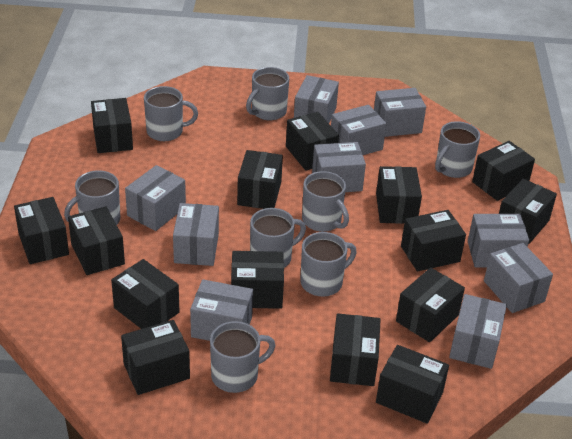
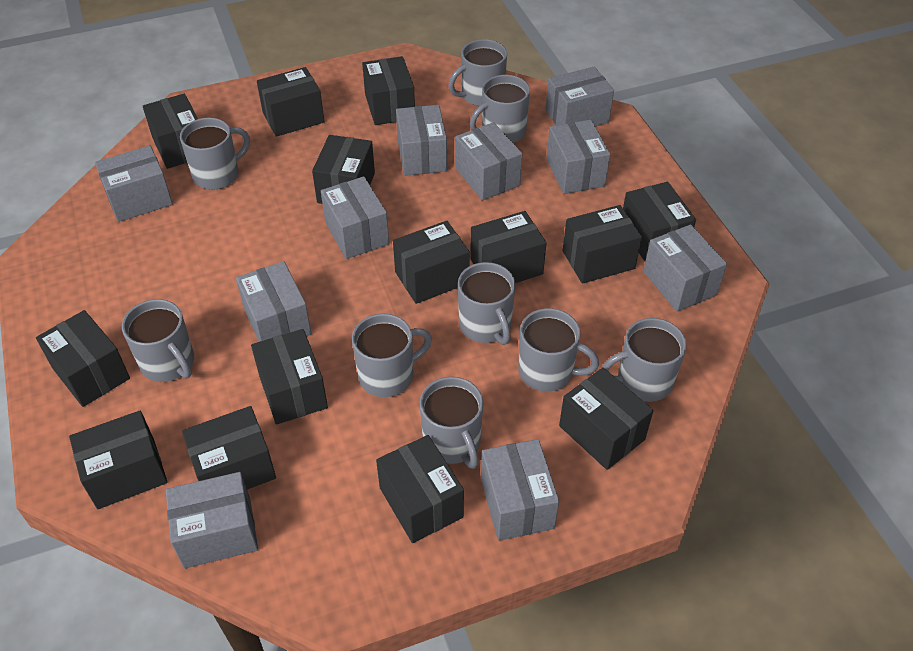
black box: 15 -> 14
grey mug: 8 -> 9

